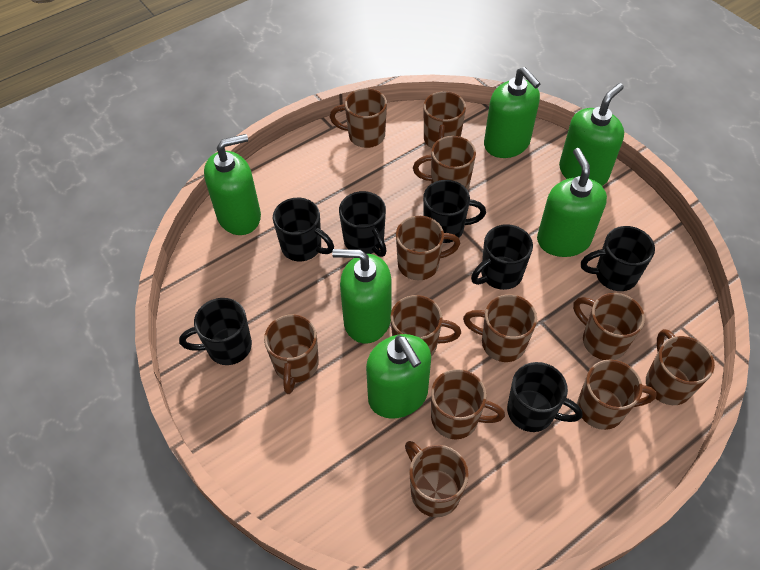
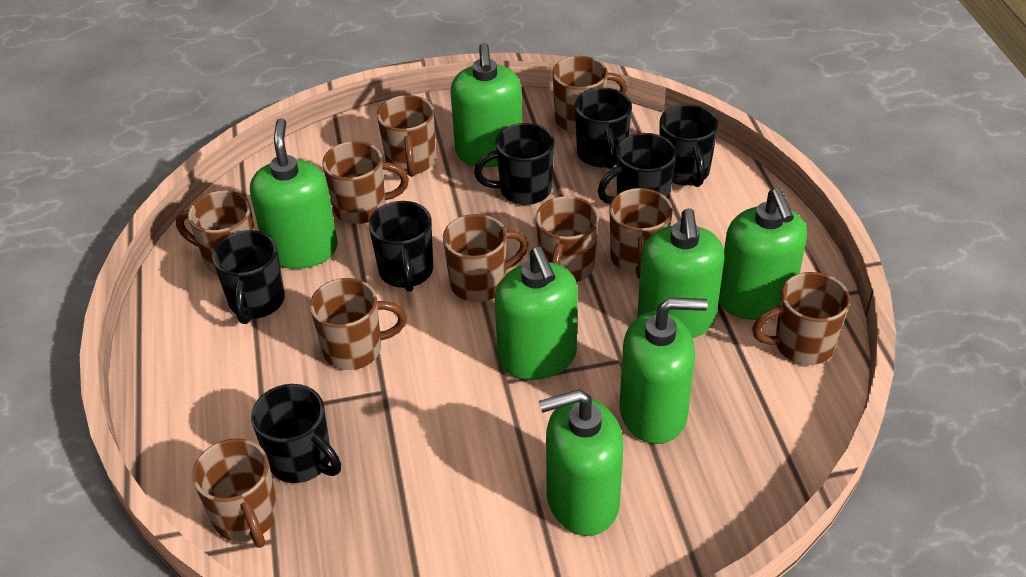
brown mug: 12 -> 10
green soap dispenser: 6 -> 7

